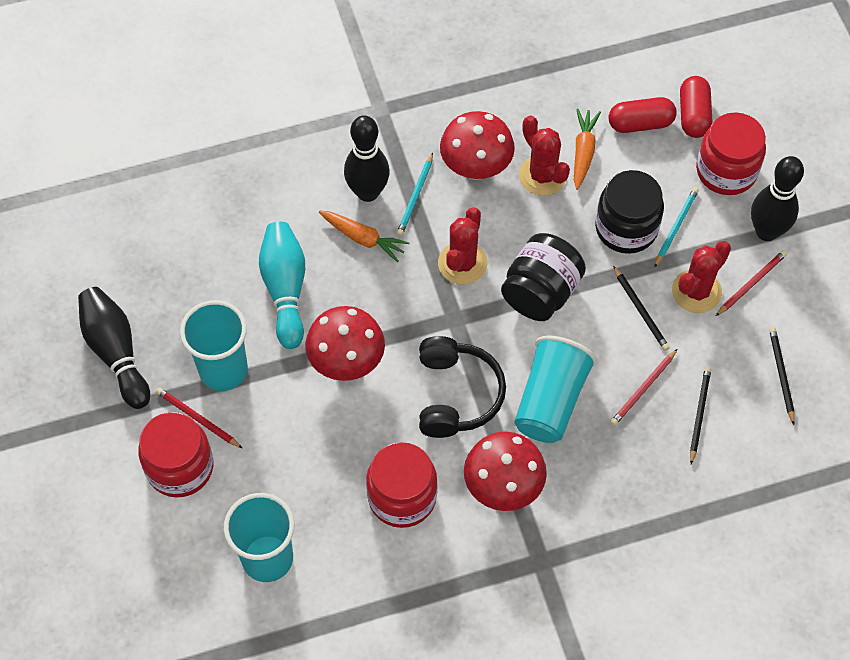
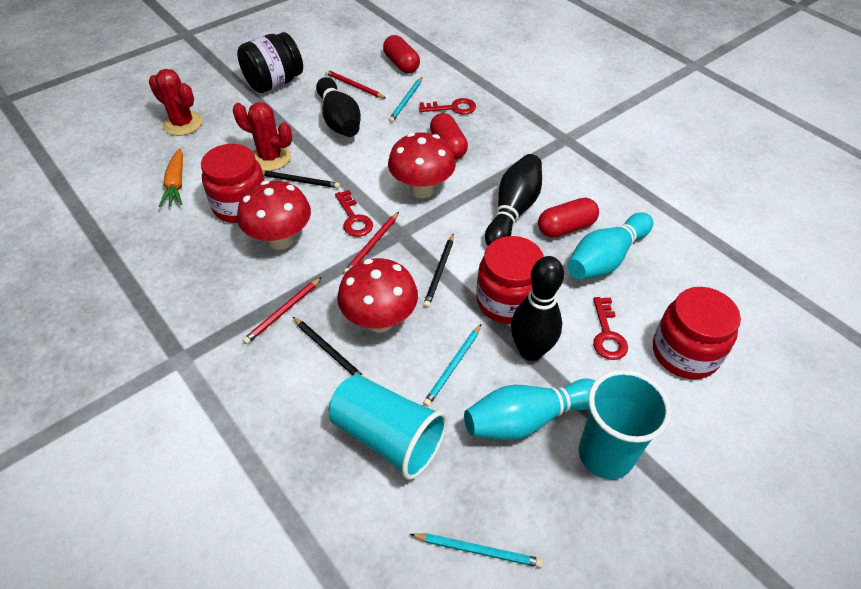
black headphones: 1 -> 0
black jar: 2 -> 1
orange carrot: 2 -> 1
red cactus: 3 -> 2
red capsule: 2 -> 3
red key: 0 -> 3
turquoise bowling pin: 1 -> 2
turquoise cup: 3 -> 2
turquoise pencil: 2 -> 3

